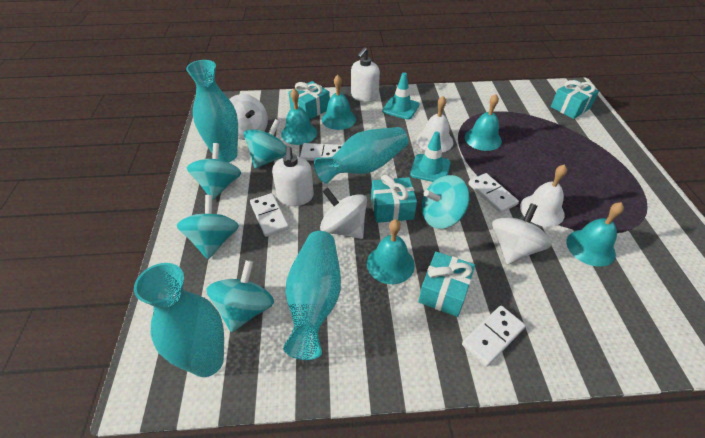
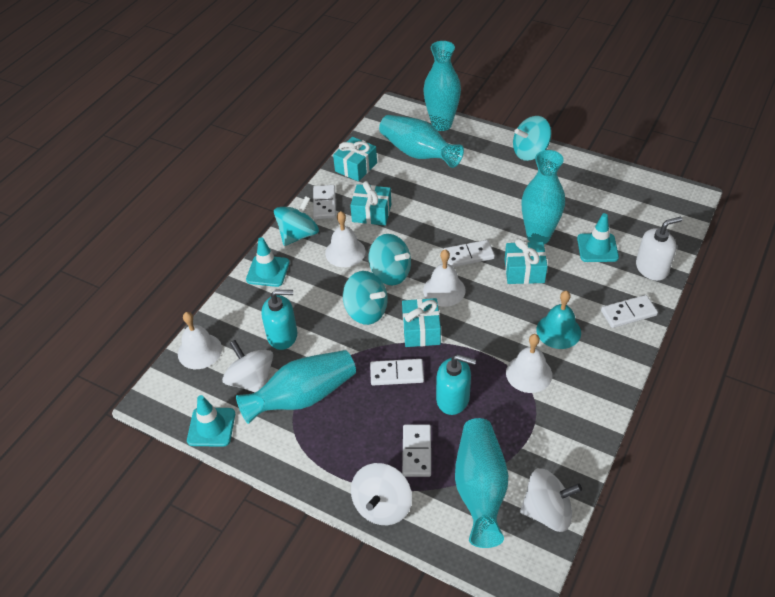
turquoise bell: 5 -> 1
turquoise soap dispenser: 0 -> 2
turquoise spinning top: 5 -> 4
turquoise traffic cone: 2 -> 3
turquoise vase: 4 -> 5
white bell: 2 -> 4
white domino: 4 -> 5
white soap dispenser: 2 -> 1

